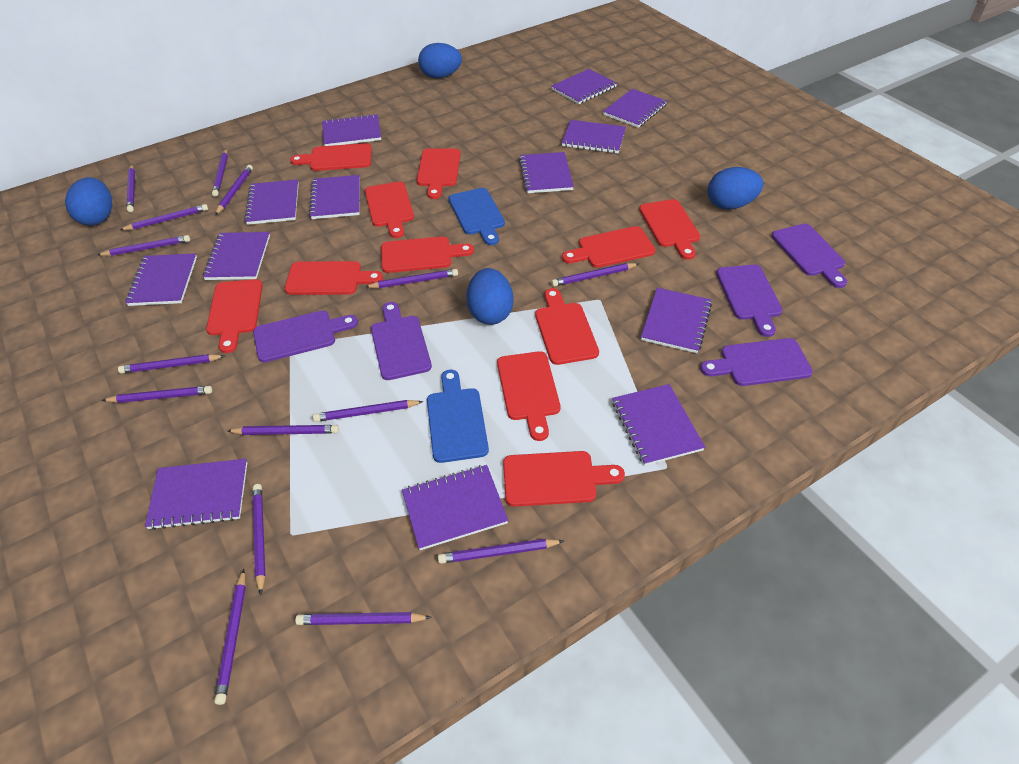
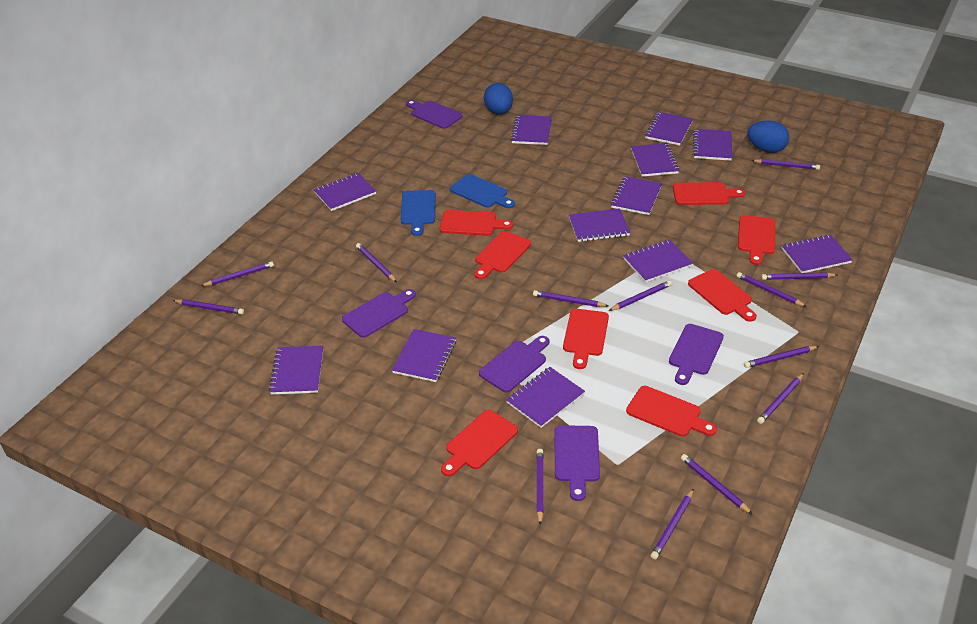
blue egg: 4 -> 2
purple notebook: 13 -> 12
purple pencil: 15 -> 13
red cutting board: 11 -> 8

